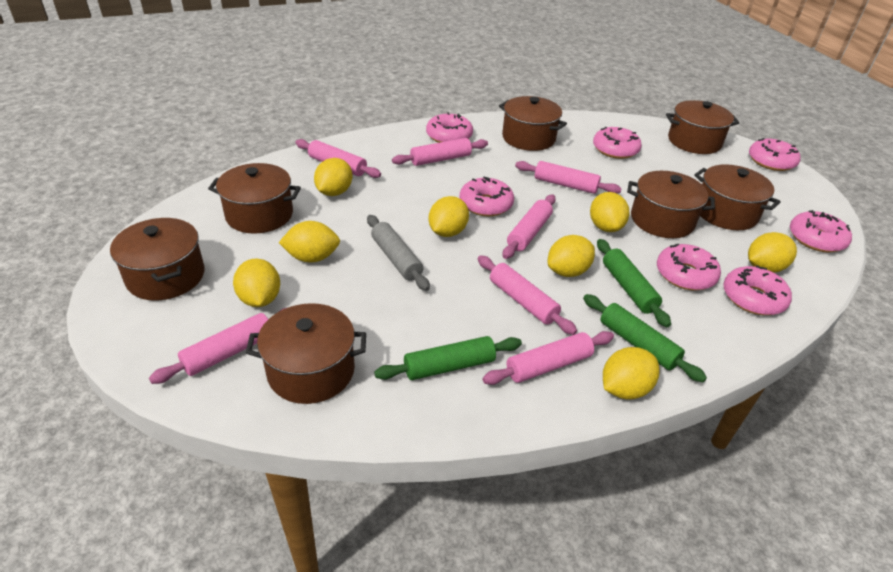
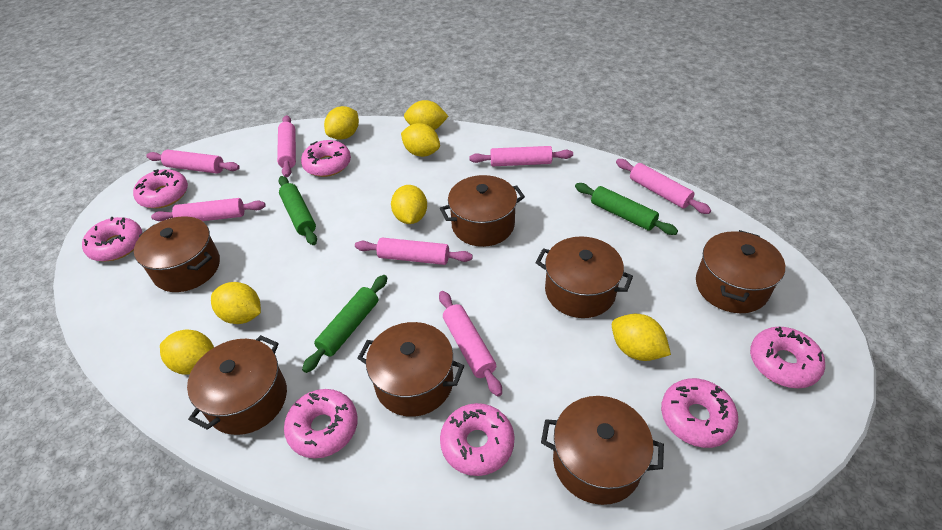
grey rolling pin: 1 -> 0
yellow lemon: 8 -> 7

